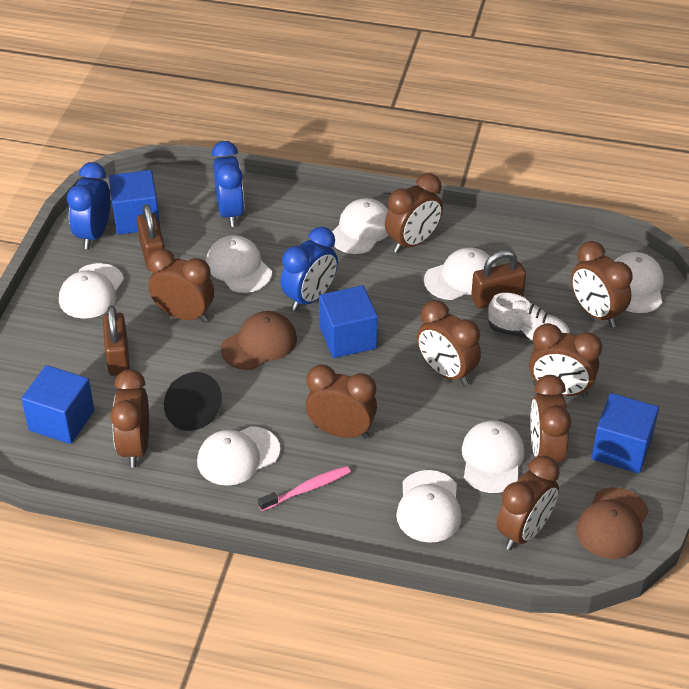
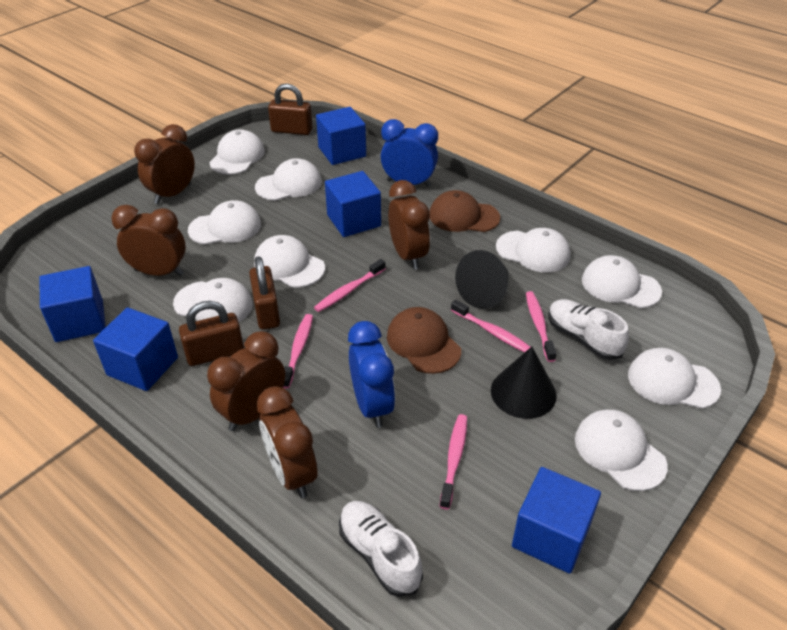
black cone: 1 -> 2
blue clock: 3 -> 2
blue cube: 4 -> 5
brown clock: 9 -> 5
pink toothbrush: 1 -> 5
white cap: 8 -> 9
white shoe: 1 -> 2

